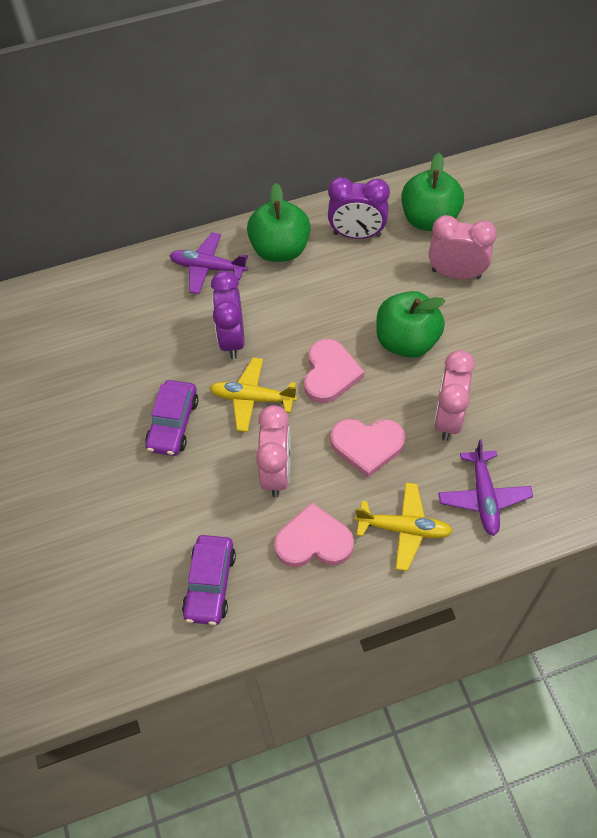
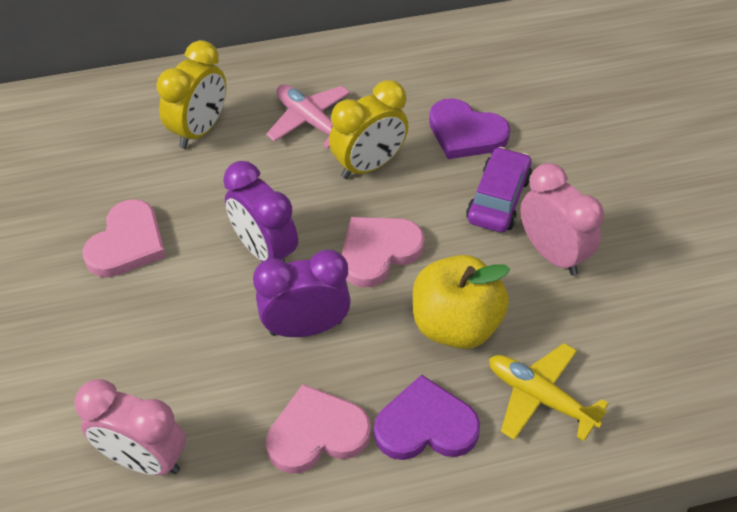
green apple: 3 -> 0
pink clock: 3 -> 2
pink plane: 0 -> 1
purple car: 2 -> 1
purple heart: 0 -> 2
purple plane: 2 -> 0
yellow apple: 0 -> 1
yellow clock: 0 -> 2
yellow plane: 2 -> 1

